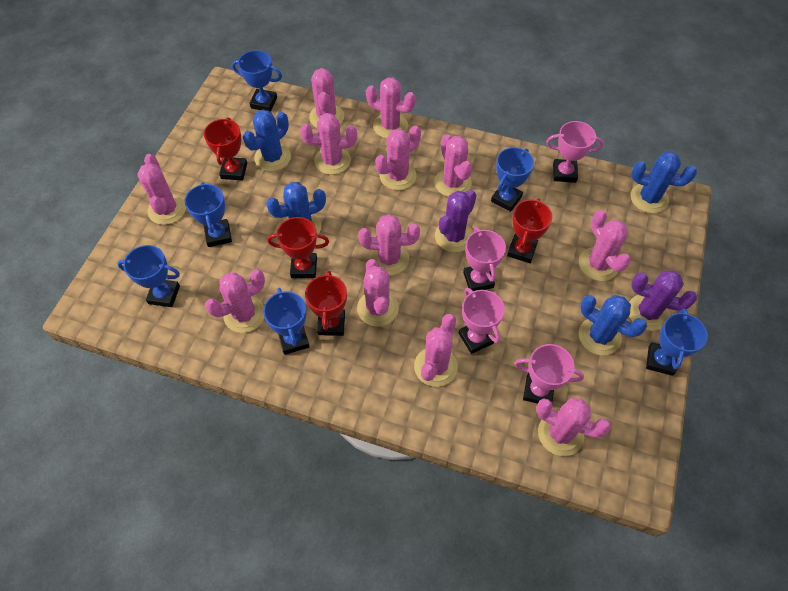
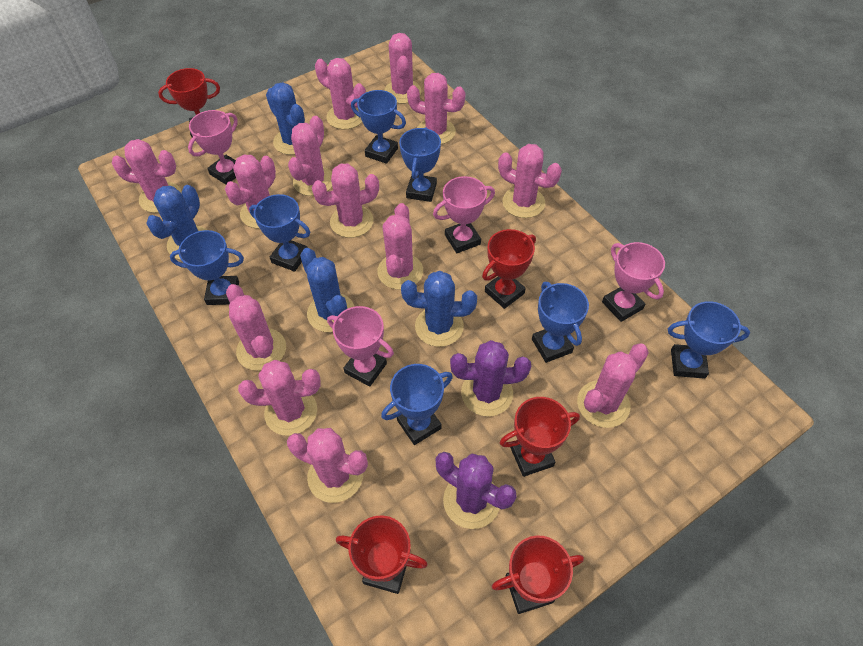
blue trophy: 6 -> 7
pink cactus: 12 -> 13
red trophy: 4 -> 5

